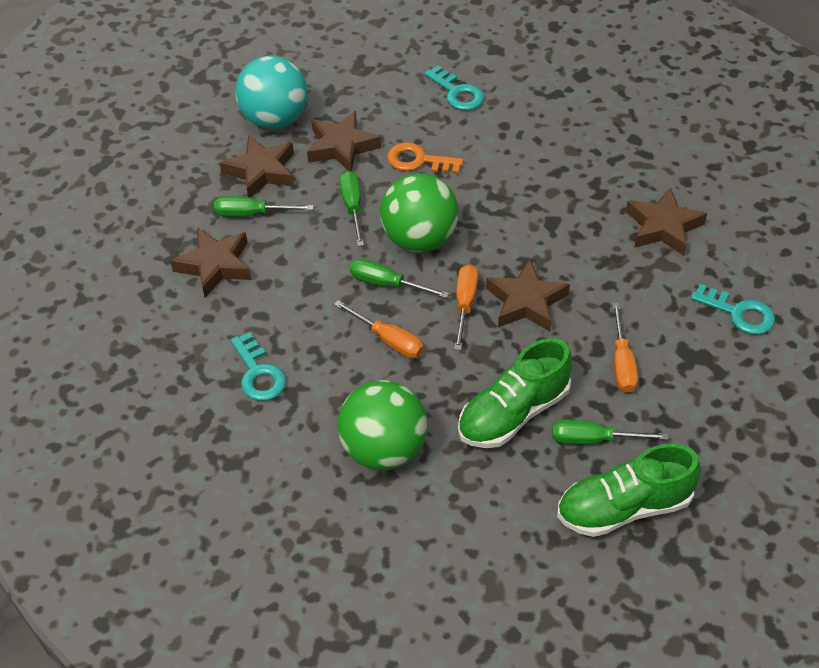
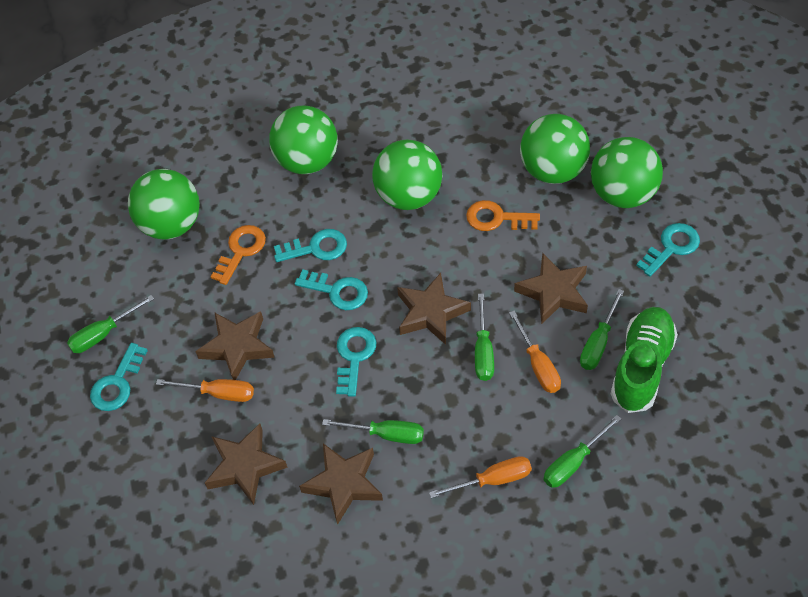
green ball: 2 -> 5
green screwdriver: 4 -> 5
green shoe: 2 -> 1
orange key: 1 -> 2
turquoise ball: 1 -> 0
turquoise key: 3 -> 5

